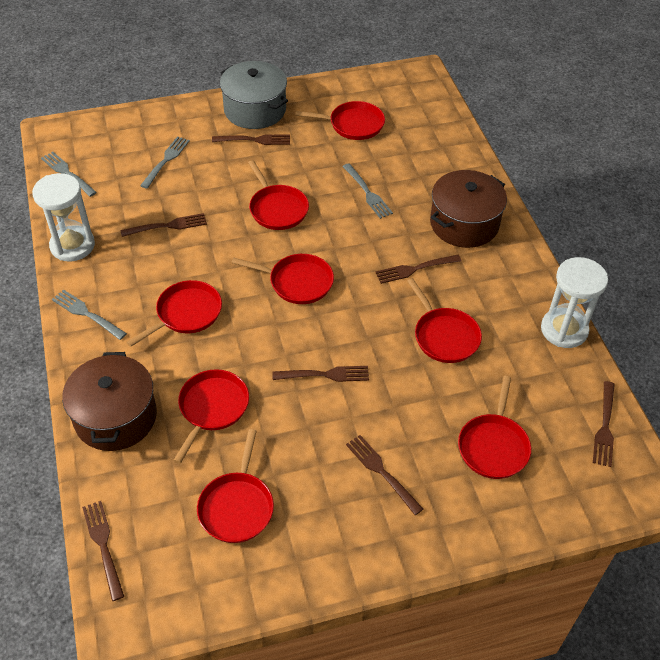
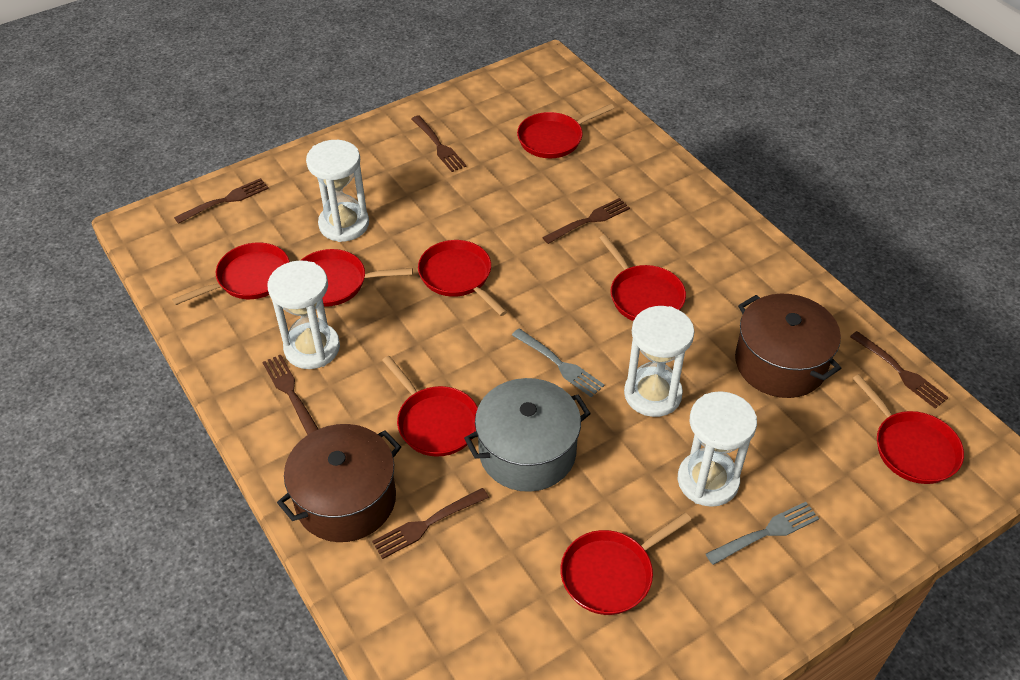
brown fork: 7 -> 6
grey fork: 4 -> 2
white hourglass: 2 -> 4

